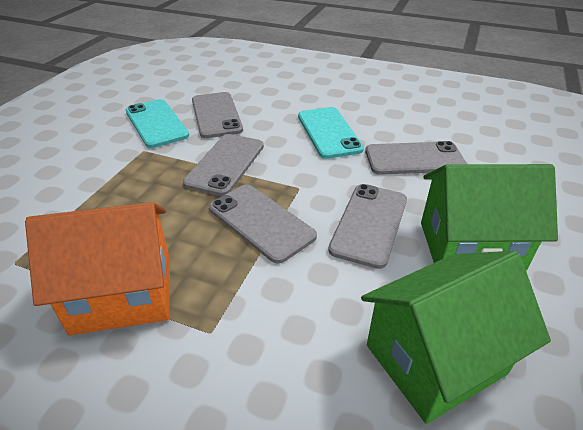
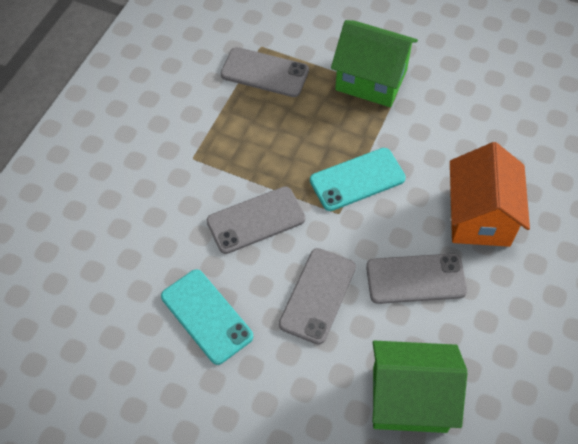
grey phone: 5 -> 4

